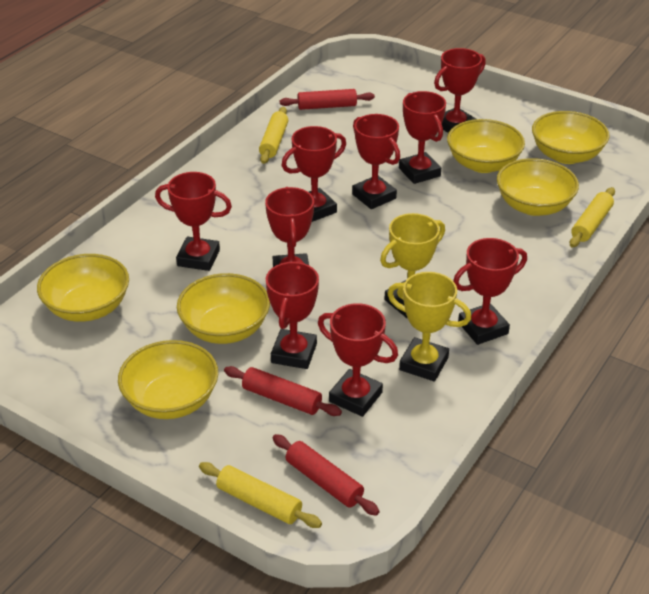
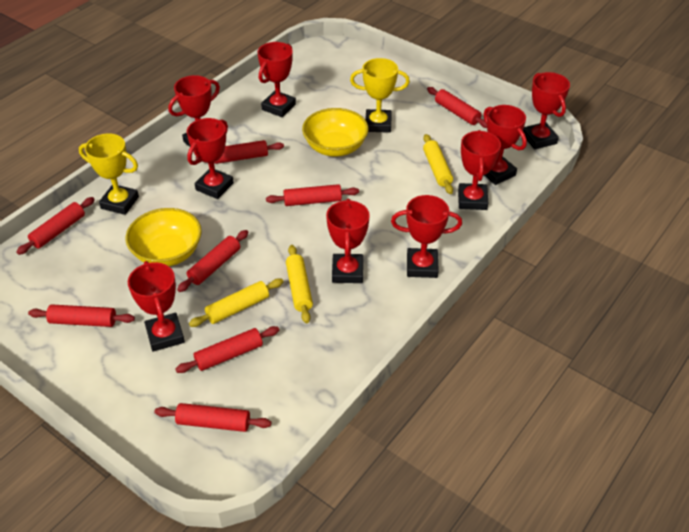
red rolling pin: 3 -> 8
yellow bowl: 6 -> 2

